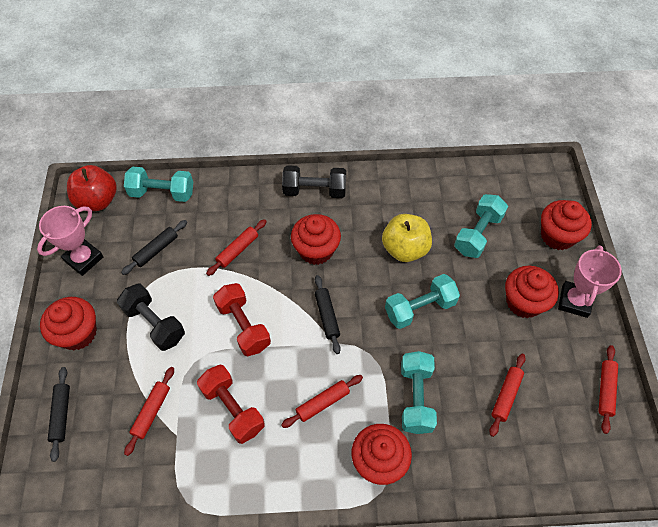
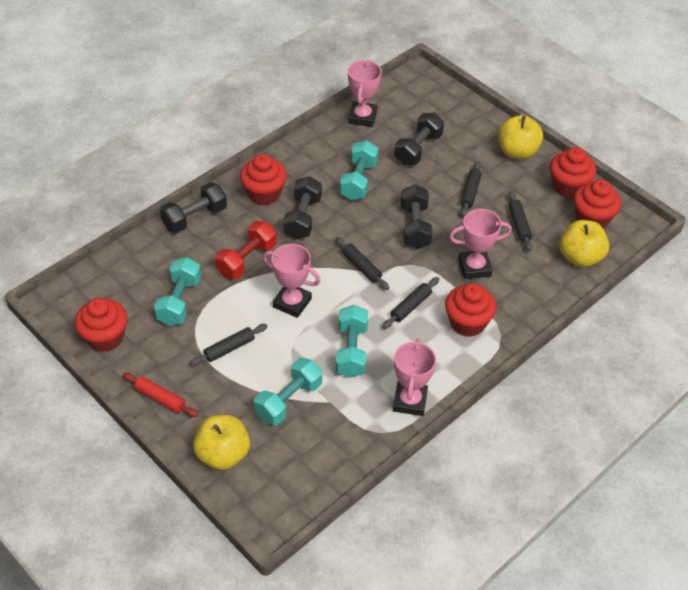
black dumbbell: 2 -> 4
black rolling pin: 3 -> 5
pink trophy: 2 -> 4
red apple: 1 -> 0
red dumbbell: 2 -> 1
red rolling pin: 5 -> 1
yellow apple: 1 -> 3

